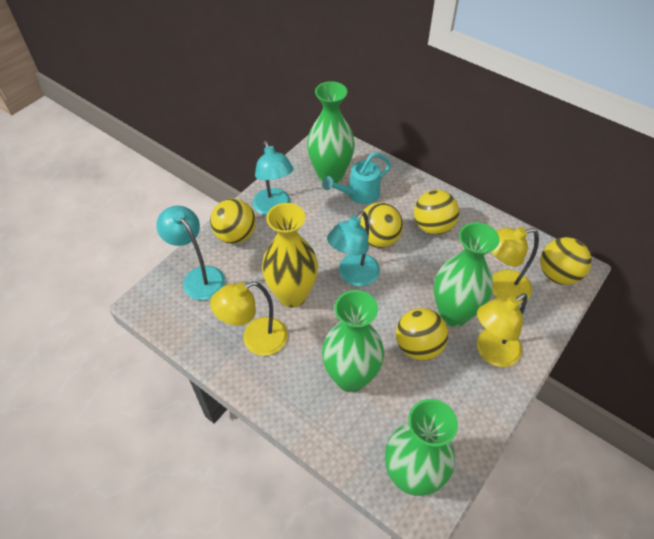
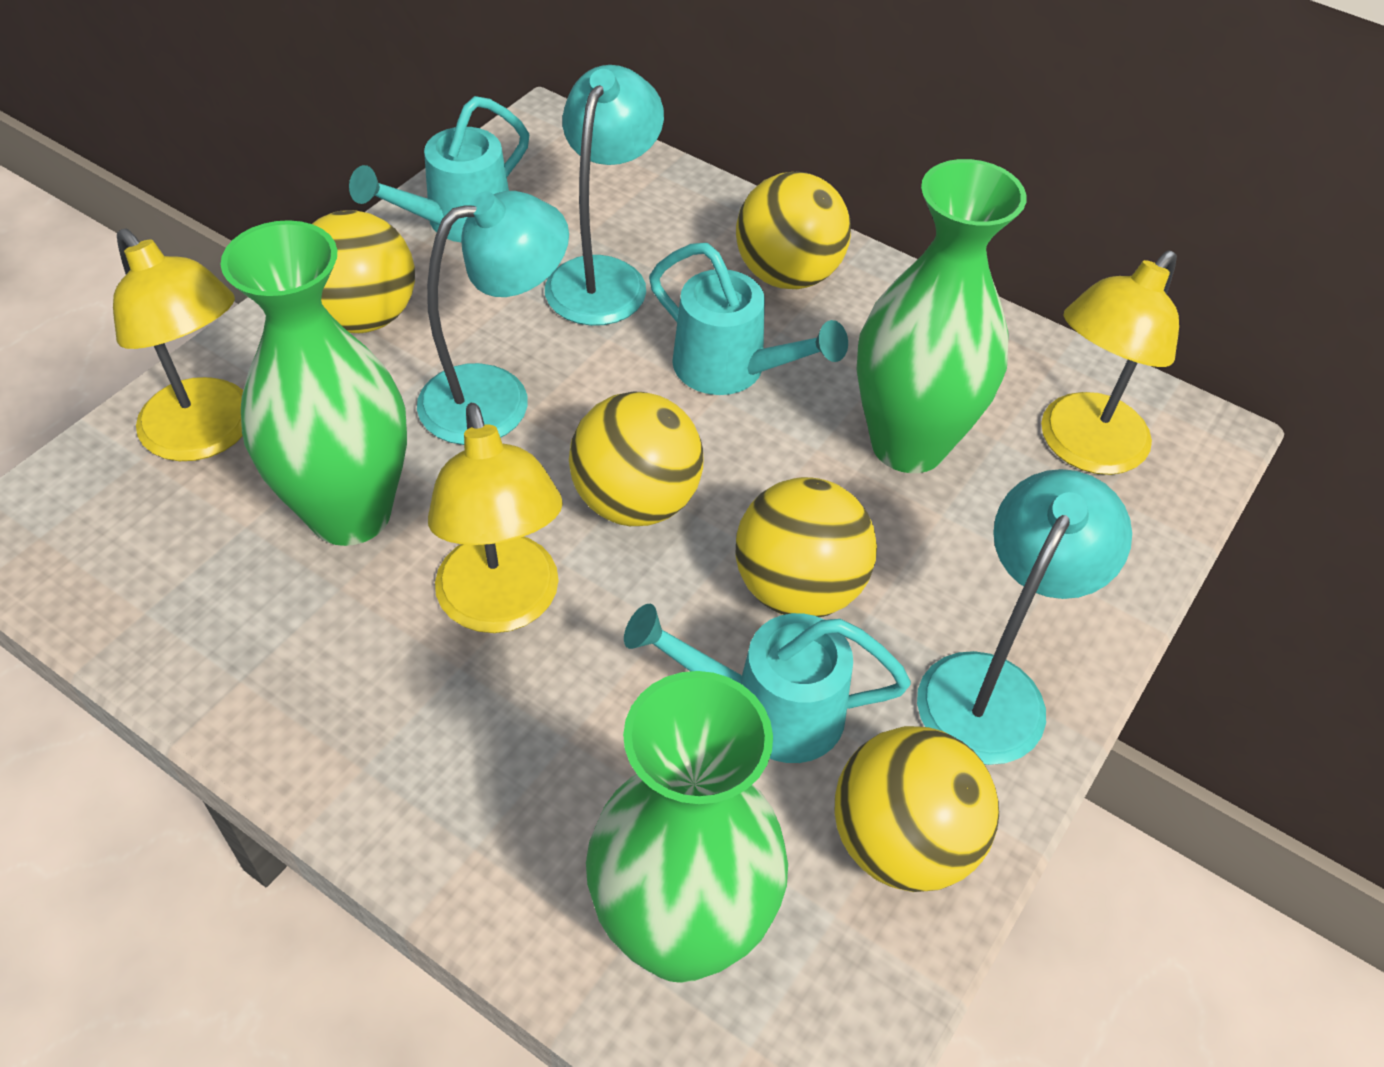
green vase: 4 -> 3
turquoise watering can: 1 -> 3
yellow vase: 1 -> 0

